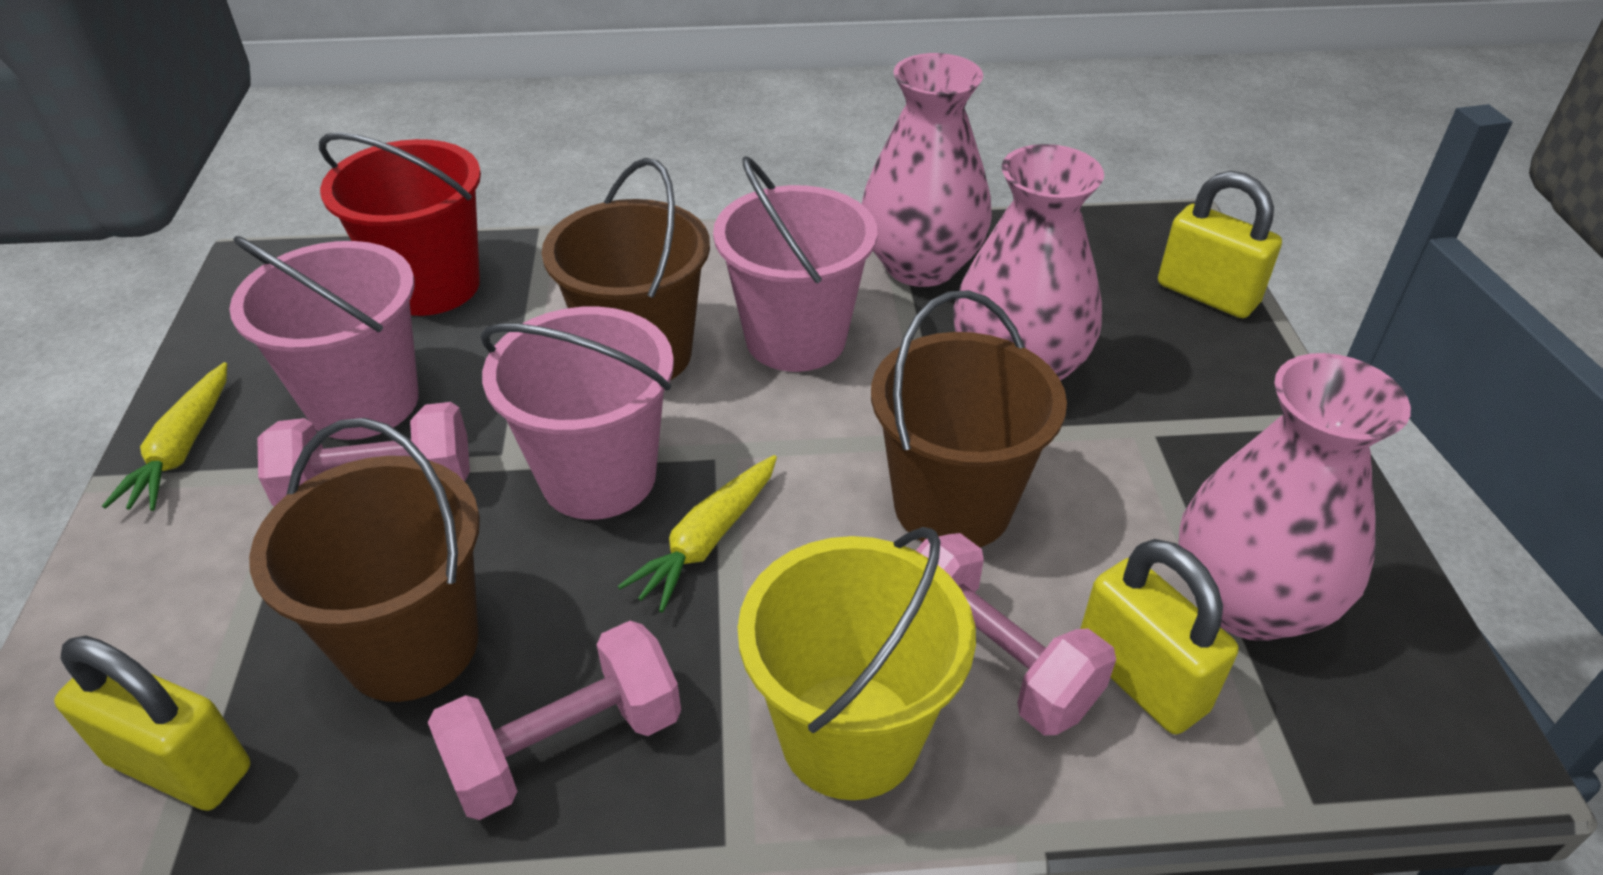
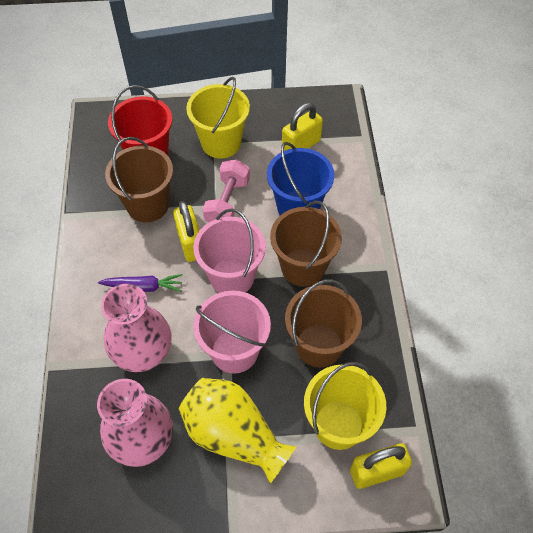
blue bucket: 0 -> 1
pink bucket: 3 -> 2
pink dumbbell: 3 -> 1
pink vase: 3 -> 2
purple carrot: 0 -> 1
yellow bucket: 1 -> 2
yellow carrot: 2 -> 0
yellow vase: 0 -> 1

